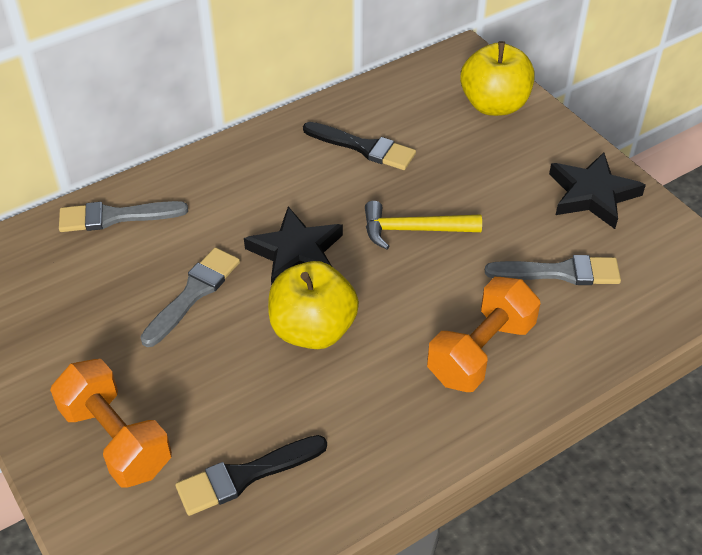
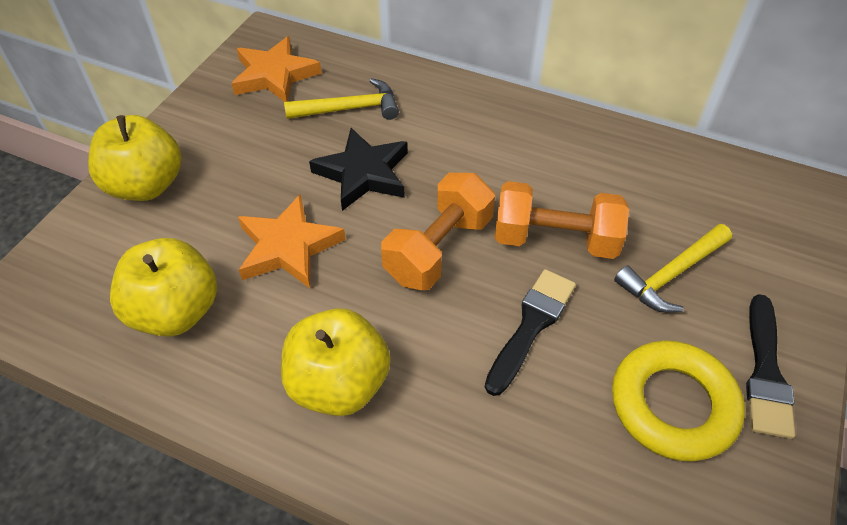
black star: 2 -> 1
grey brush: 3 -> 0
orange star: 0 -> 2
yellow apple: 2 -> 3
yellow hammer: 1 -> 2
yellow ring: 0 -> 1

